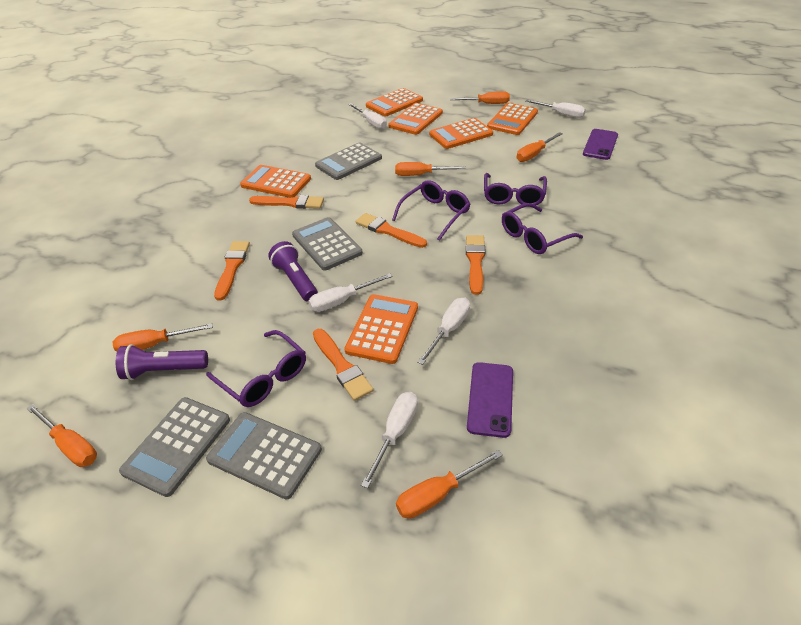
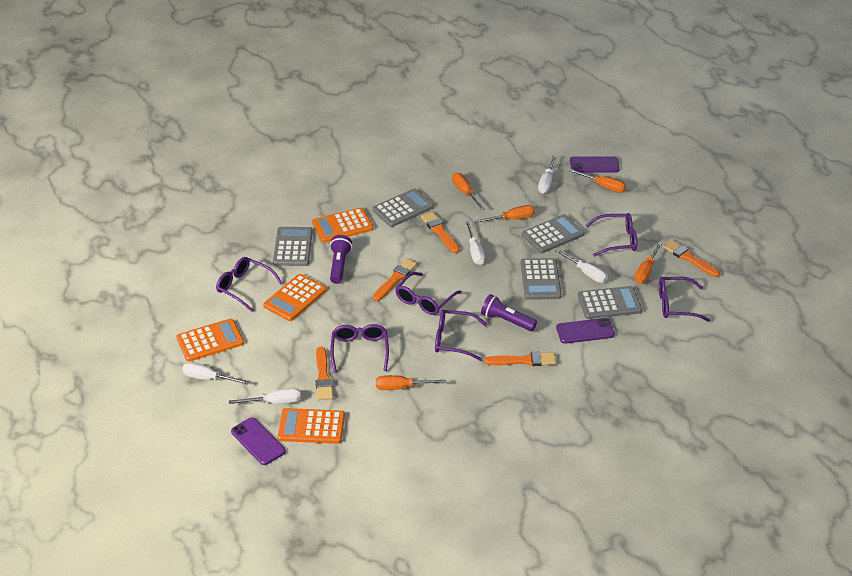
grey calculator: 4 -> 5
orange calculator: 6 -> 4
orange screwdriver: 6 -> 5
purple glasses: 4 -> 6
purple phone: 2 -> 3

